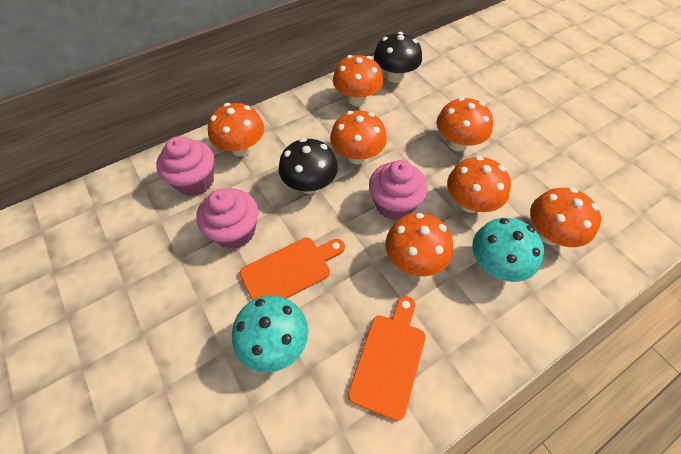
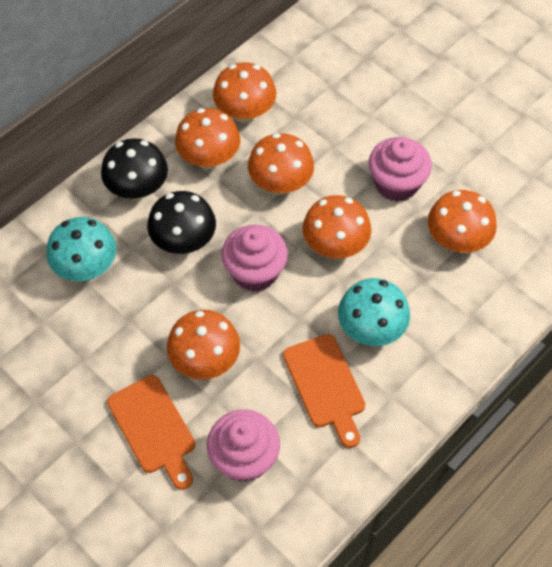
orange mushroom: 7 -> 6

